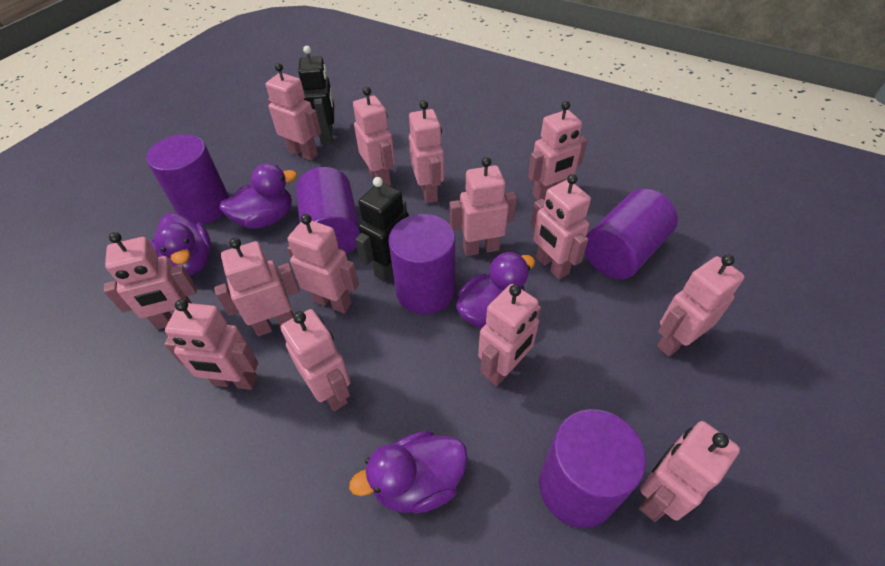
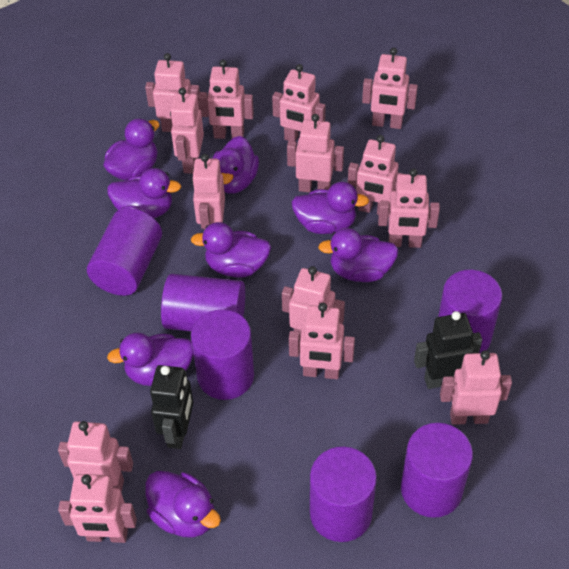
purple cylinder: 5 -> 6
purple duck: 4 -> 8

